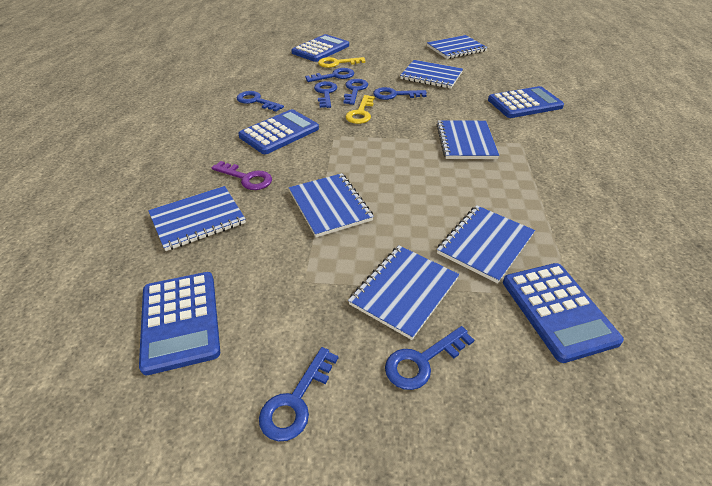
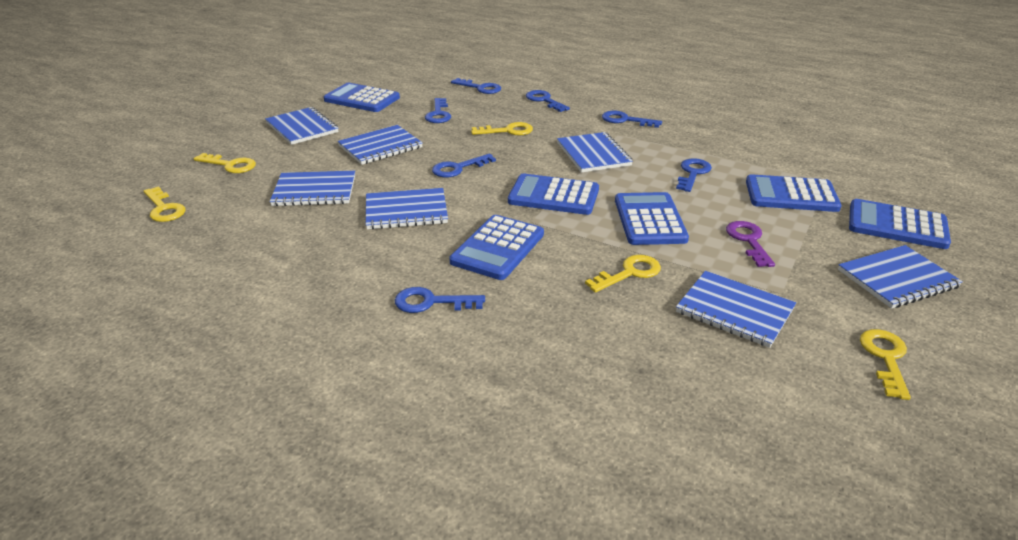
blue calculator: 5 -> 6
yellow key: 2 -> 5

